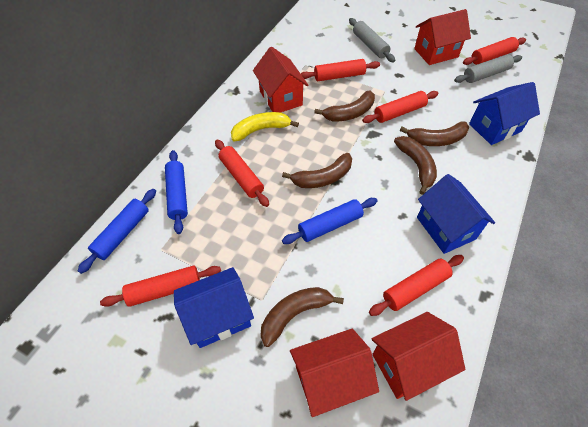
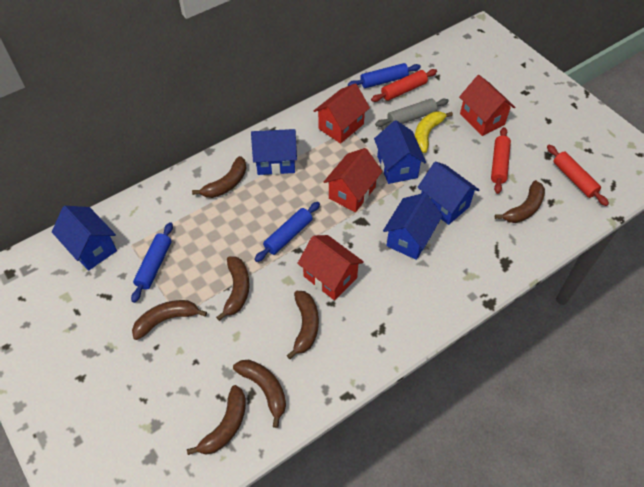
blue house: 3 -> 5
brown banana: 5 -> 7
grey rolling pin: 2 -> 1
red rolling pin: 6 -> 3

